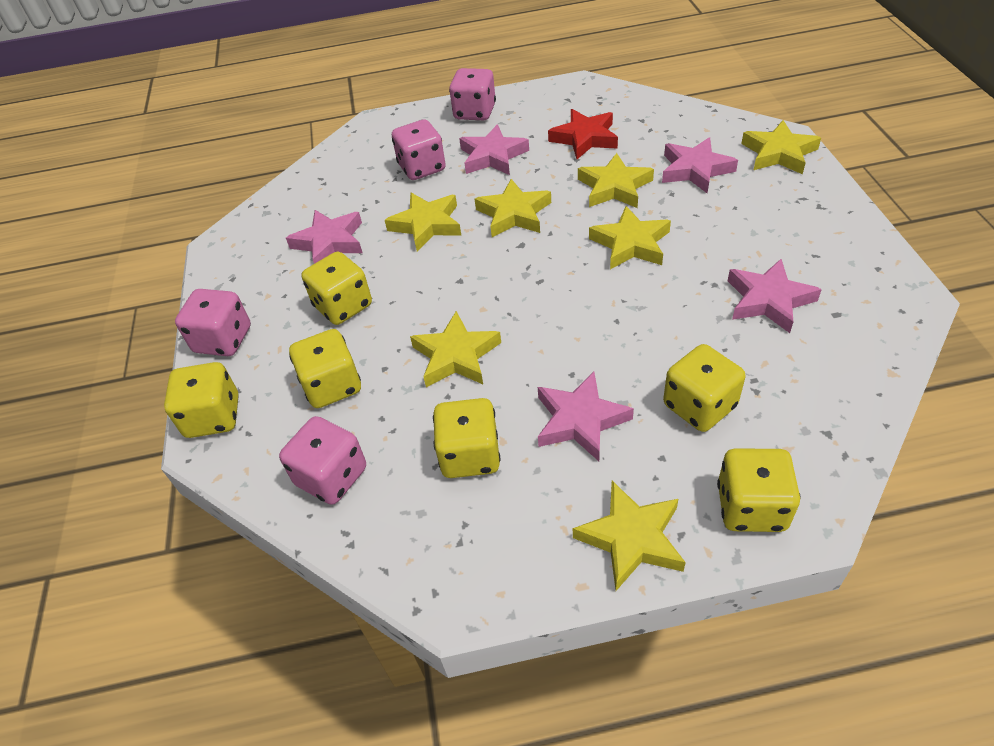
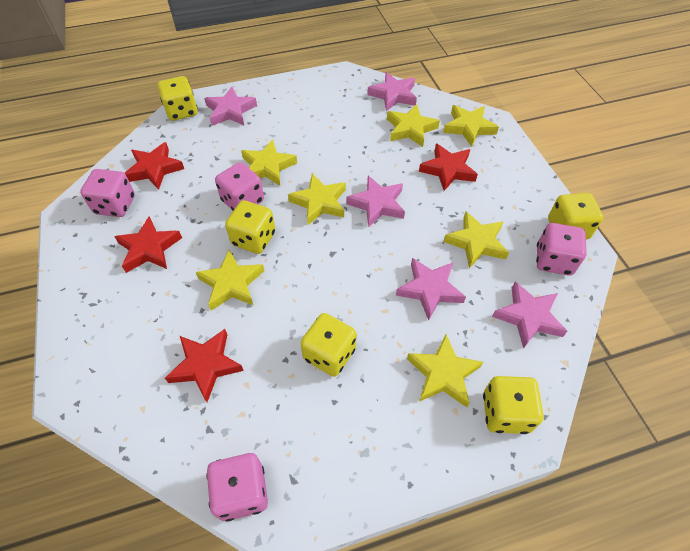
red star: 1 -> 4
yellow dice: 6 -> 5

